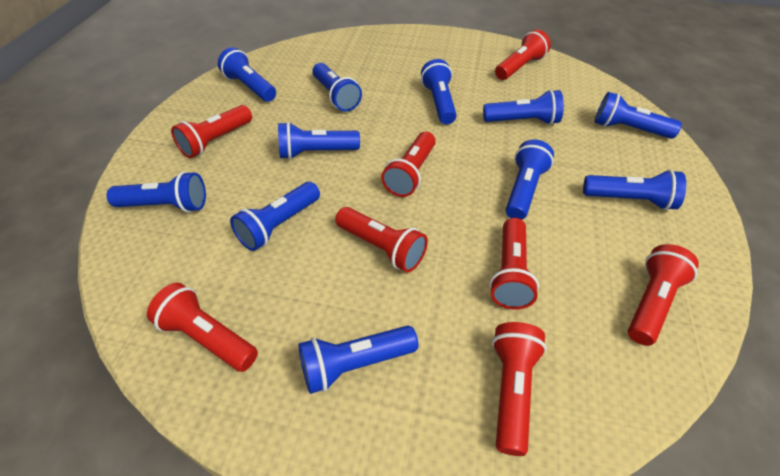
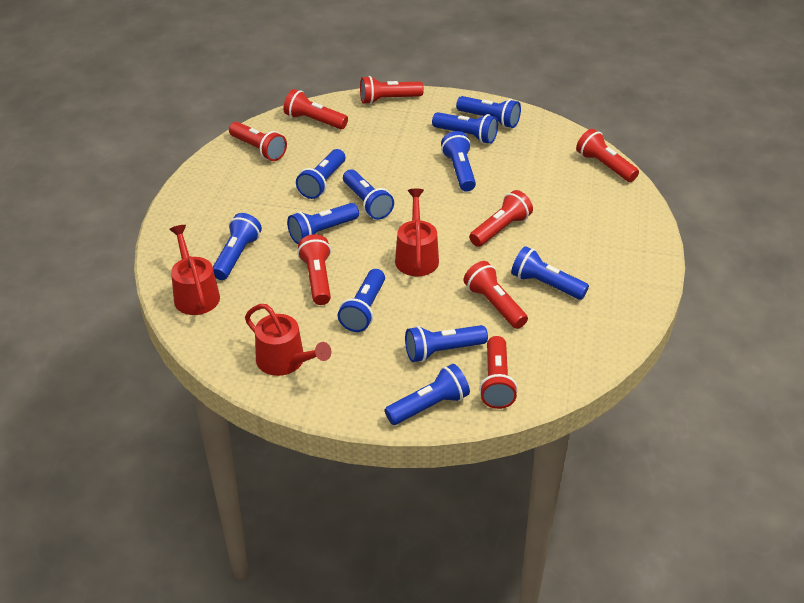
red watering can: 0 -> 3

